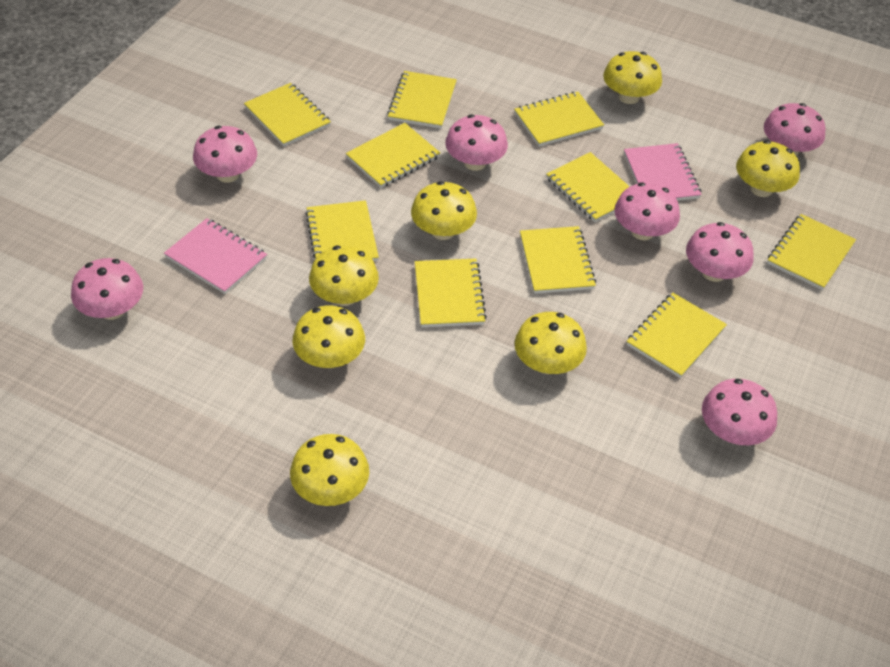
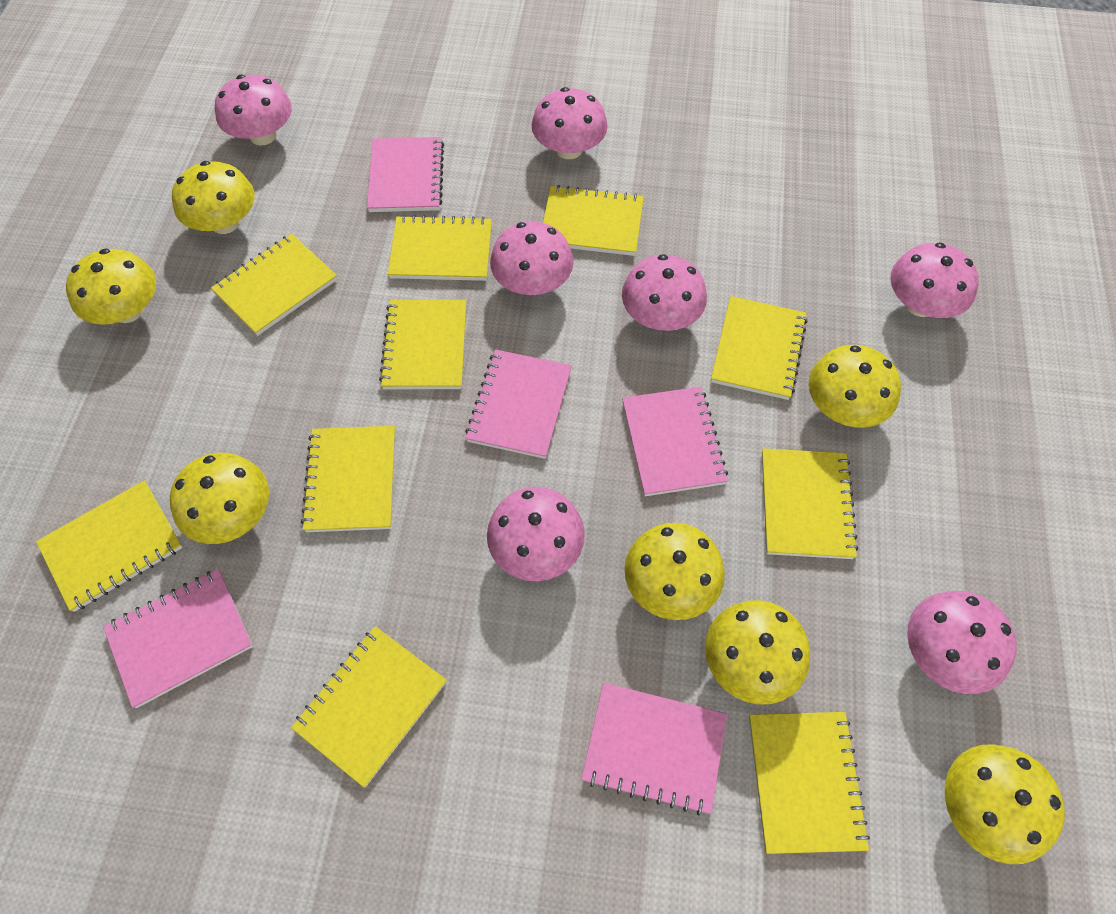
pink notebook: 2 -> 5

